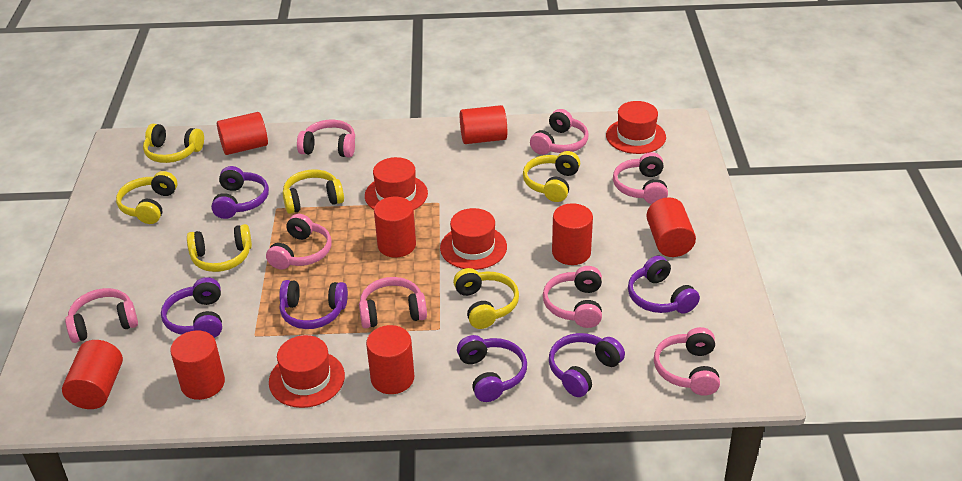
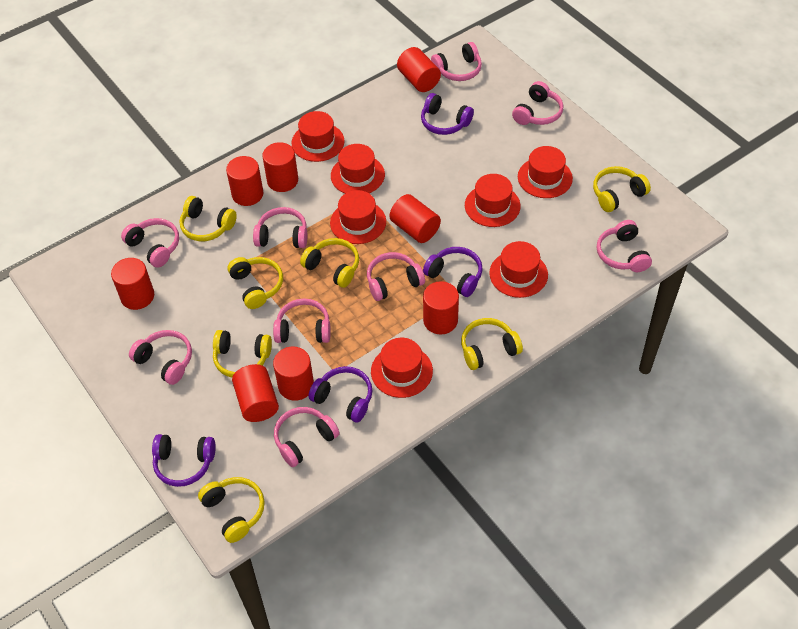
pink headphones: 8 -> 9
purple headphones: 6 -> 4
red hat: 4 -> 7
yellow headphones: 6 -> 7

